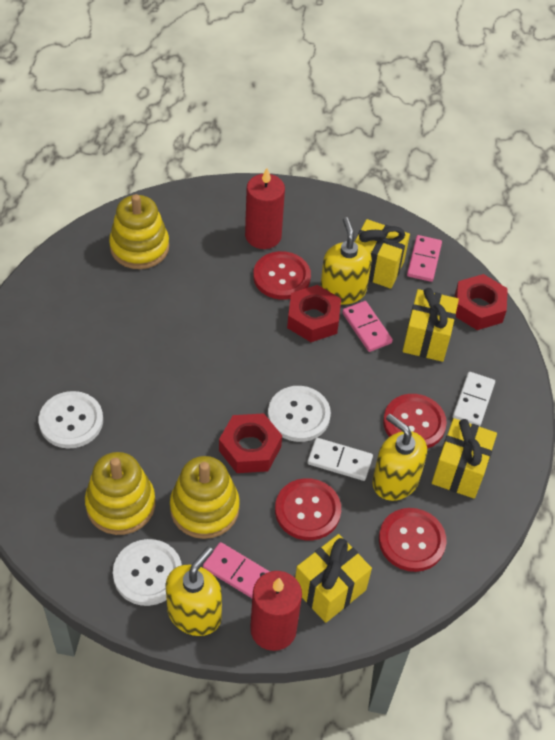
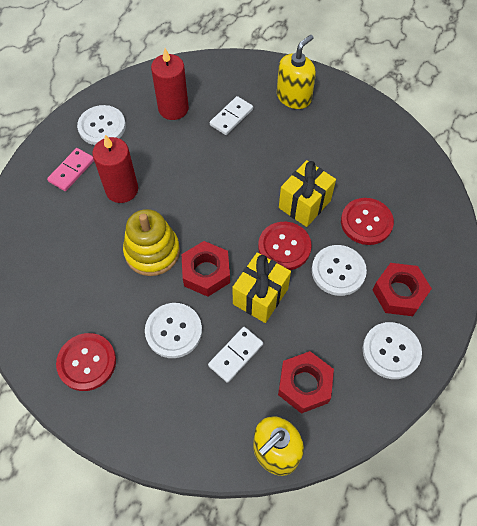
pink domino: 3 -> 1
red button: 4 -> 3
white button: 3 -> 4
yellow gift: 4 -> 2
yellow soap dispenser: 3 -> 2
yellow stacking toy: 3 -> 1

